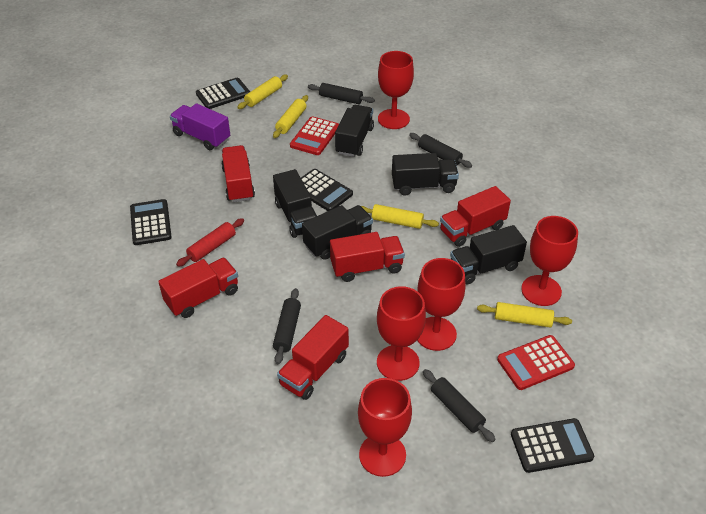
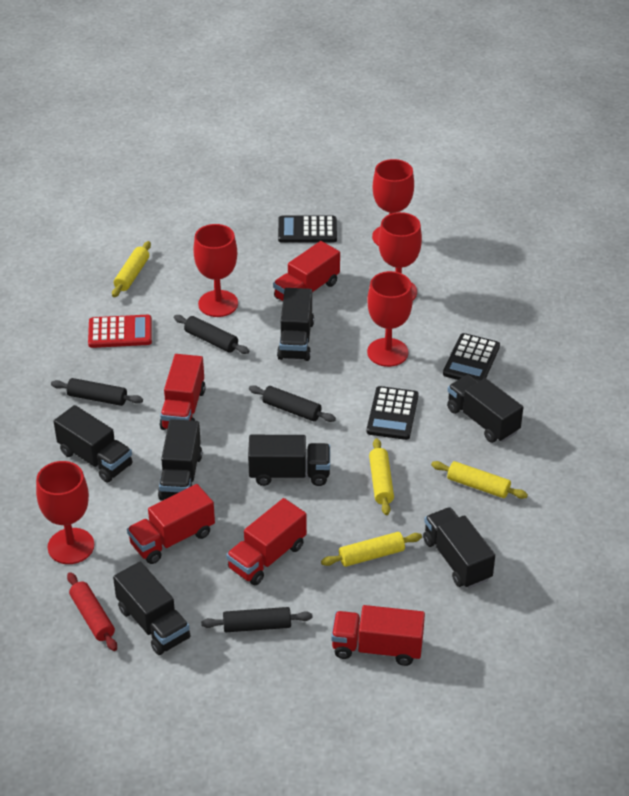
black calculator: 4 -> 3
black truck: 5 -> 7
purple truck: 1 -> 0
red calculator: 2 -> 1

